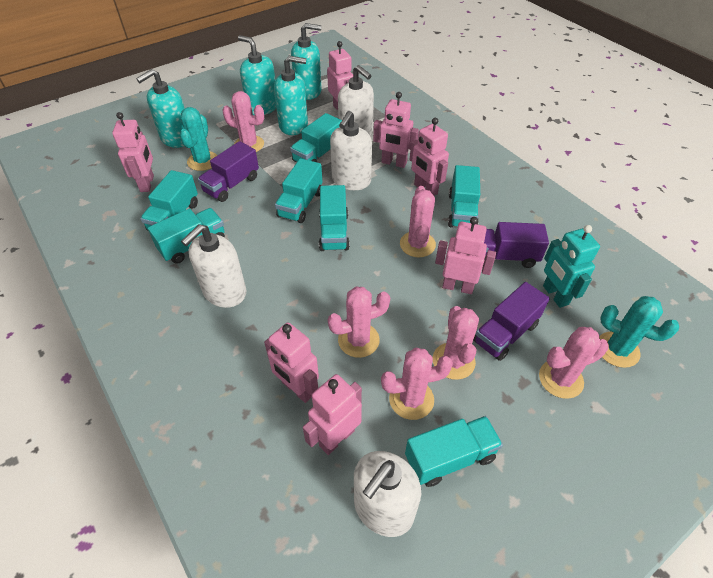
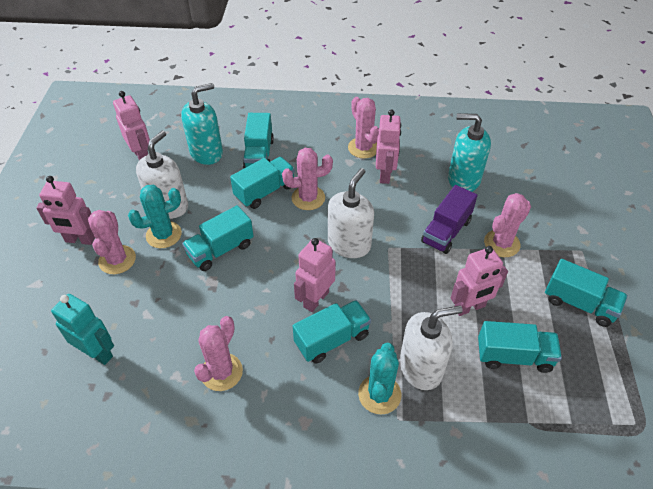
pink cactus: 6 -> 5
pink robot: 7 -> 5
purple truck: 3 -> 1
turquoise soap dispenser: 4 -> 2
turquoise truck: 7 -> 6
white soap dispenser: 4 -> 3

